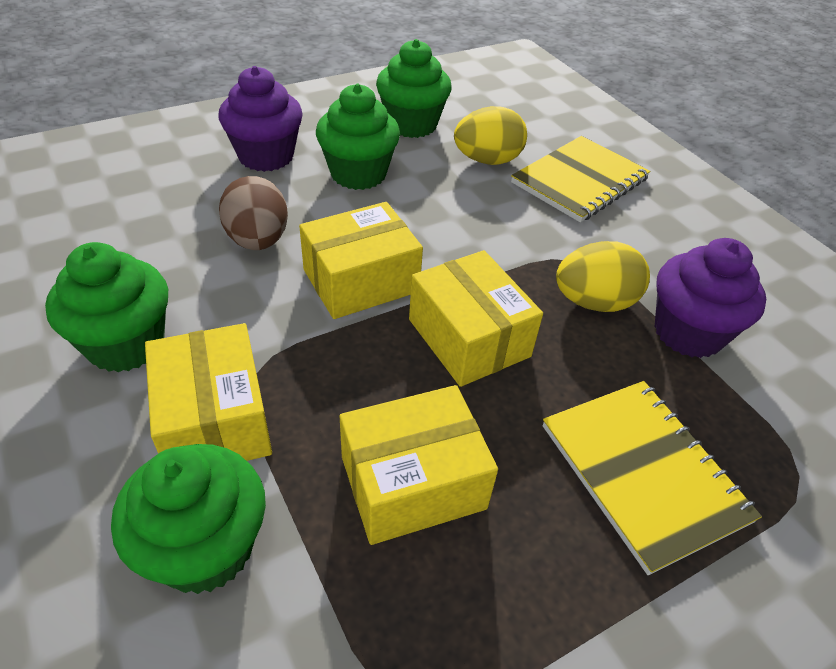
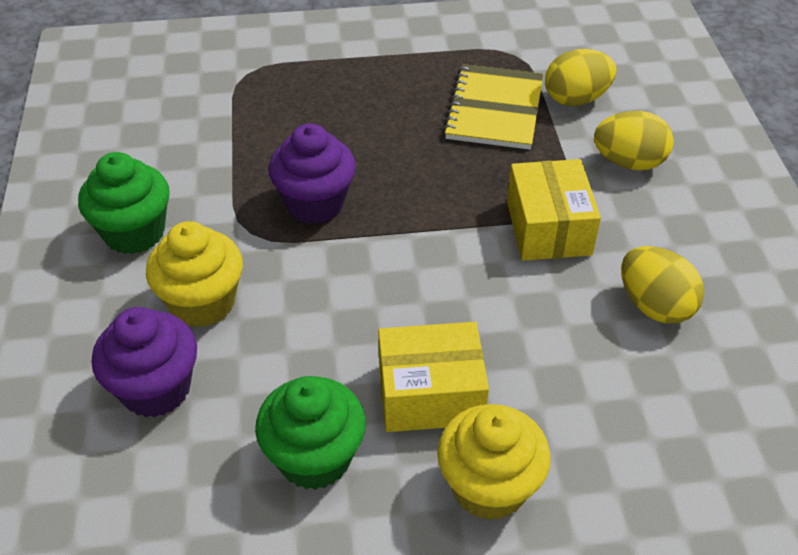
brown egg: 1 -> 0
green cupcake: 4 -> 2
yellow box: 4 -> 2
yellow cupcake: 0 -> 2
yellow egg: 2 -> 3
yellow notebook: 2 -> 1

